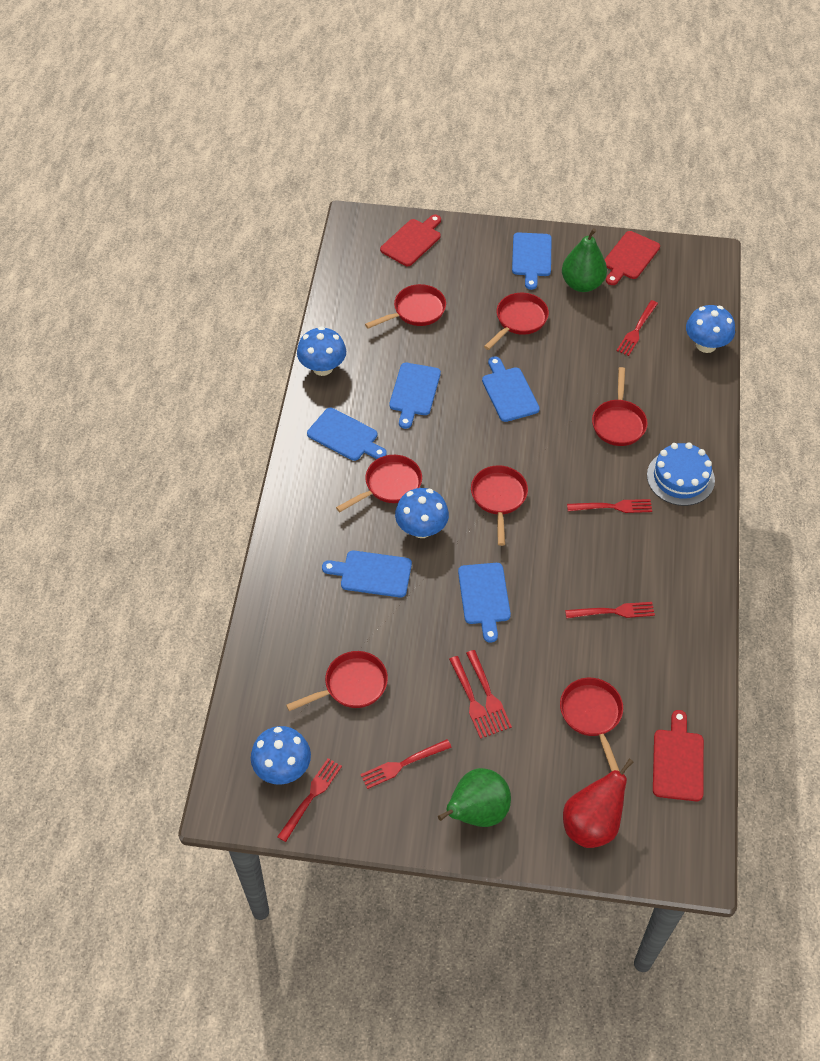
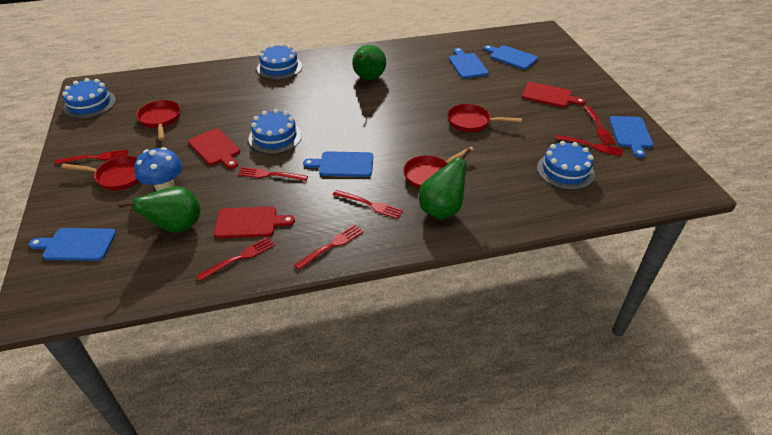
blue cake: 1 -> 4
blue cutting board: 6 -> 5
blue mushroom: 4 -> 1
green pear: 2 -> 3
red pan: 7 -> 4
red pear: 1 -> 0

